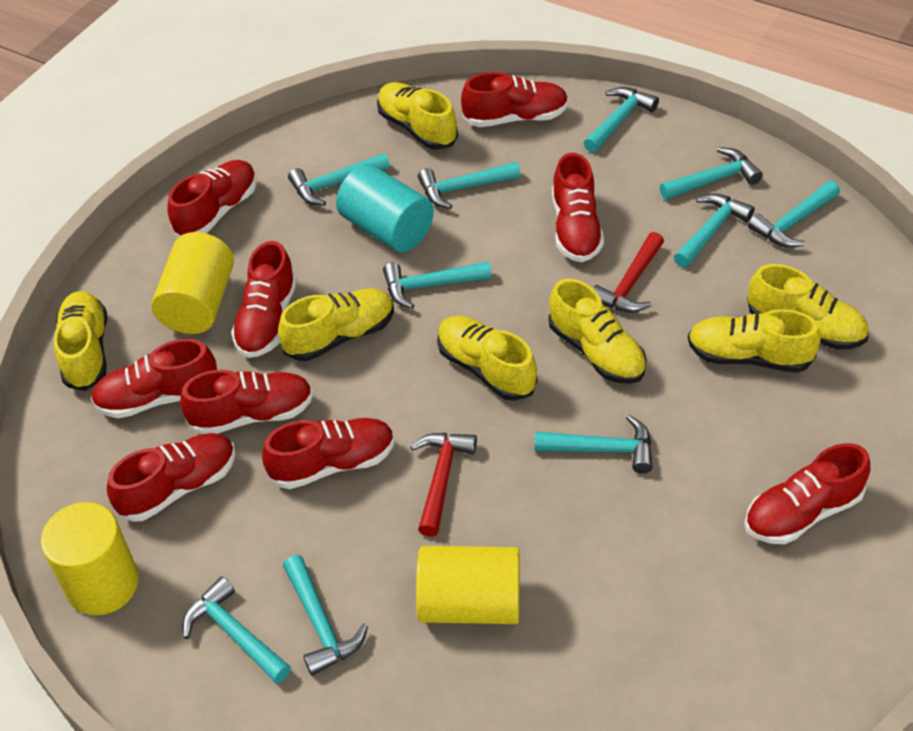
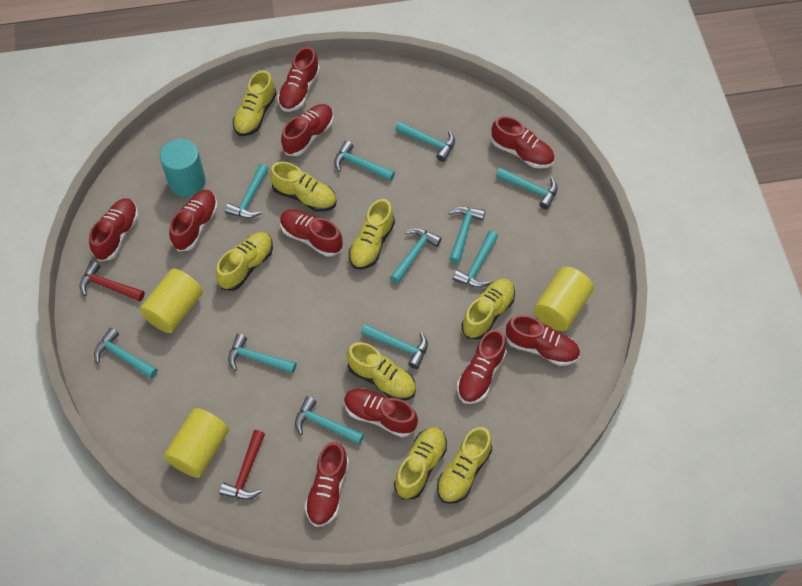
red shoe: 9 -> 10
turquoise hammer: 10 -> 11
yellow shoe: 7 -> 8

